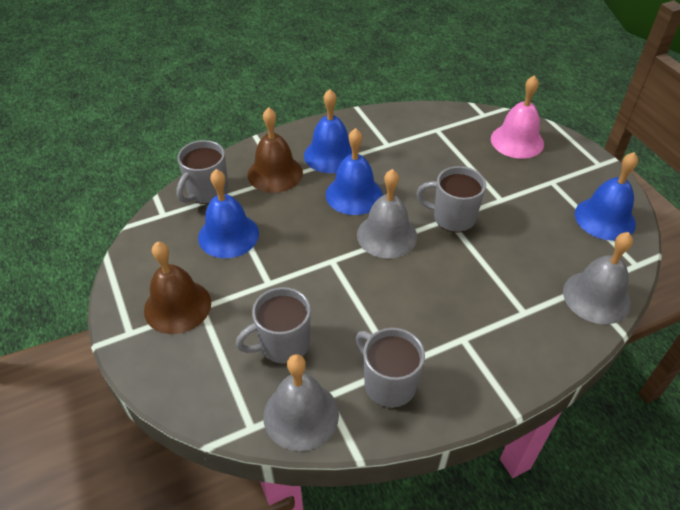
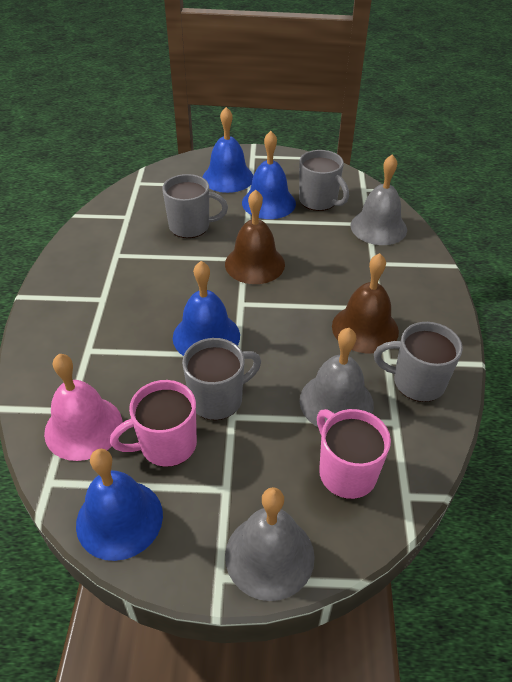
pink mug: 0 -> 2

